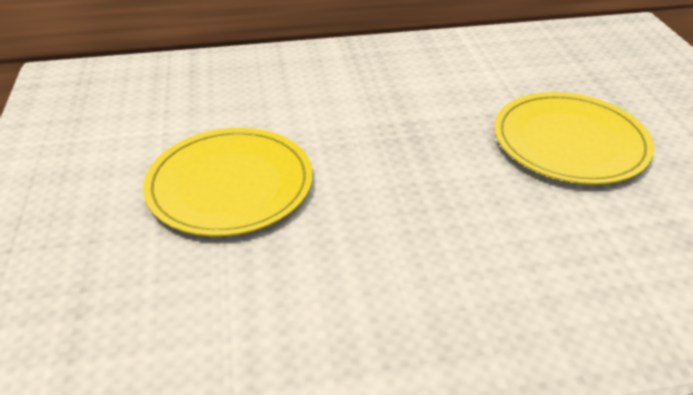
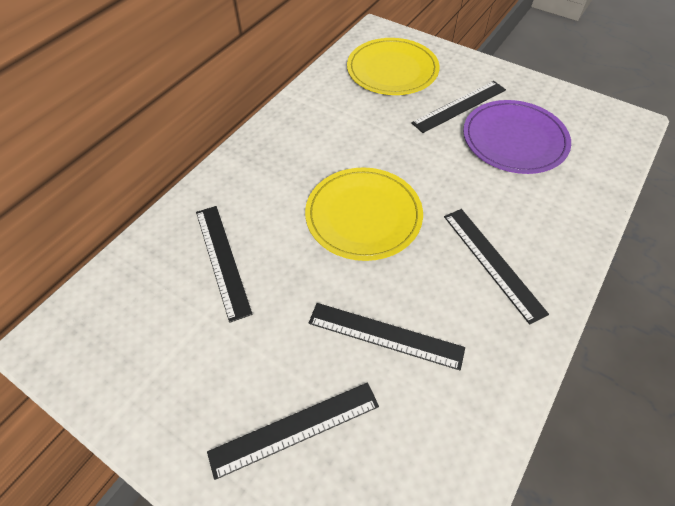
black ruler: 0 -> 5
purple plate: 0 -> 1

